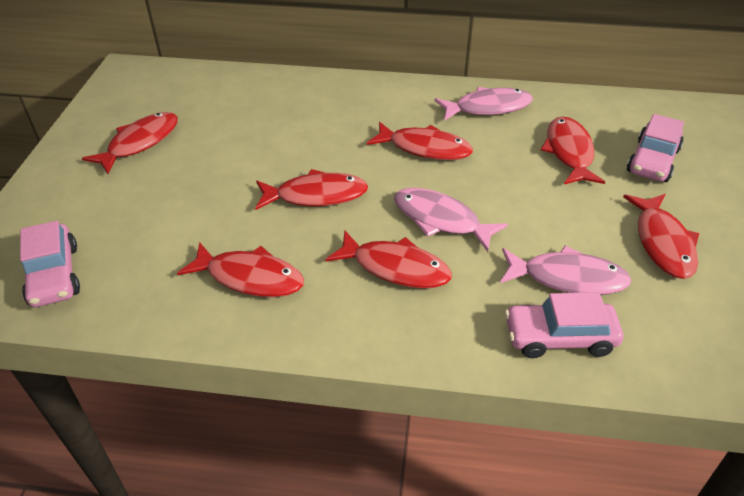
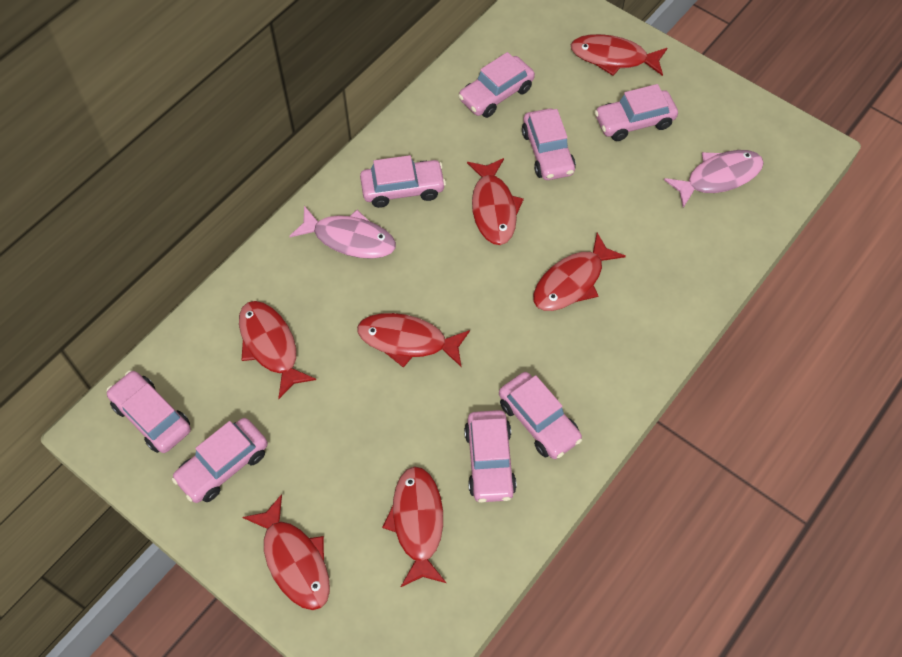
pink car: 3 -> 8
pink fish: 3 -> 2

